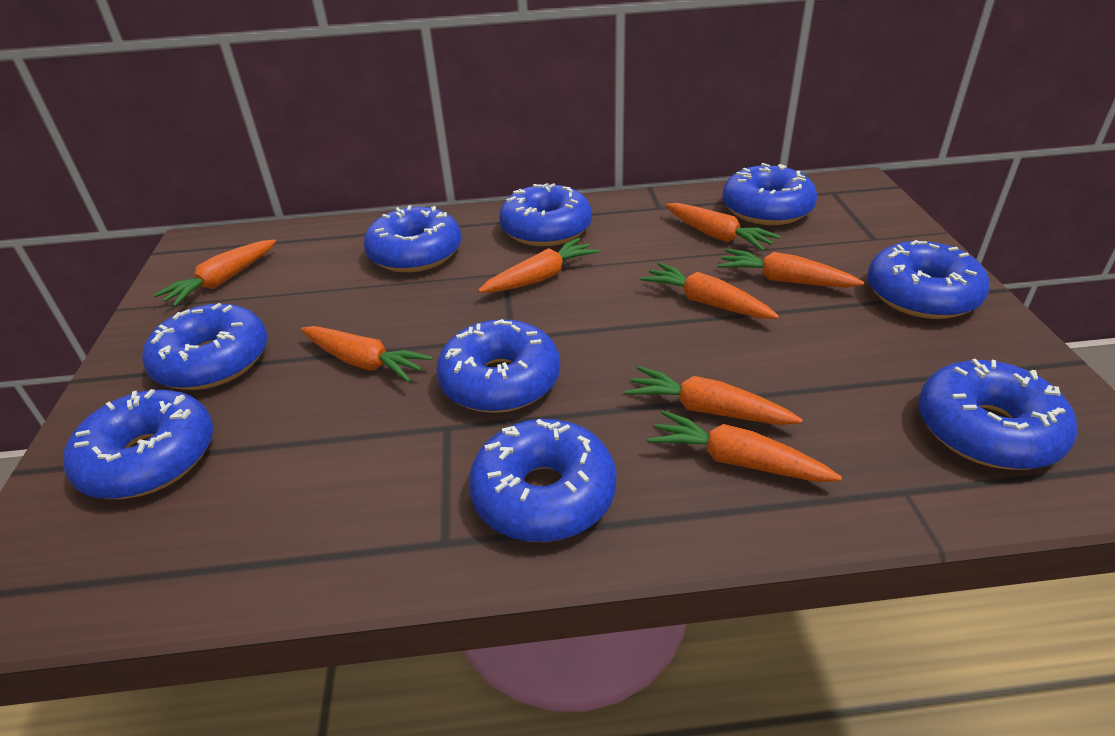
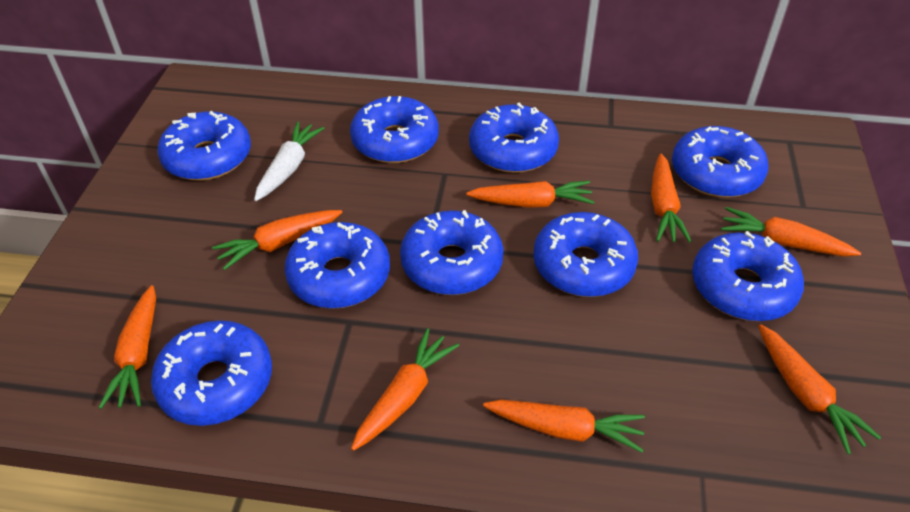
white carrot: 0 -> 1

